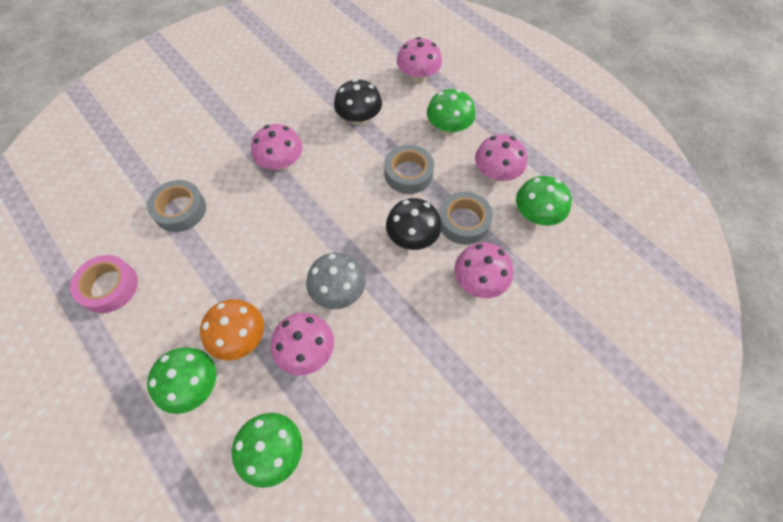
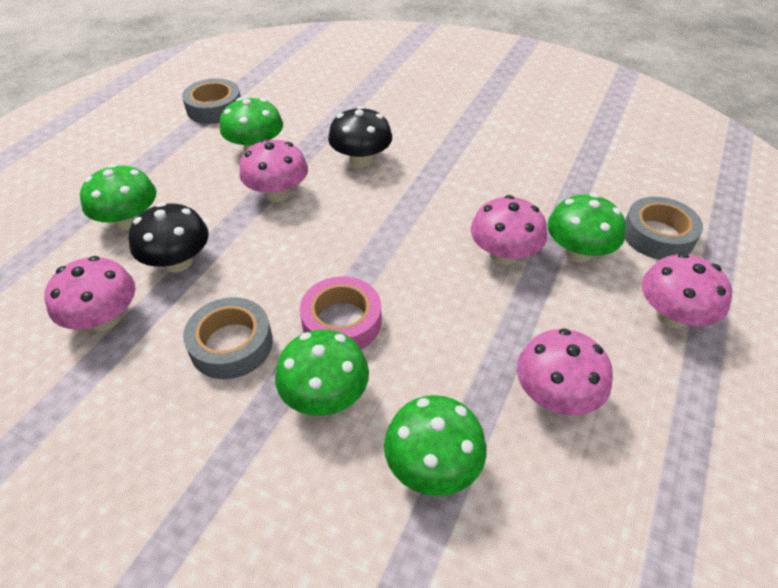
green mushroom: 4 -> 5
grey mushroom: 1 -> 0
orange mushroom: 1 -> 0

